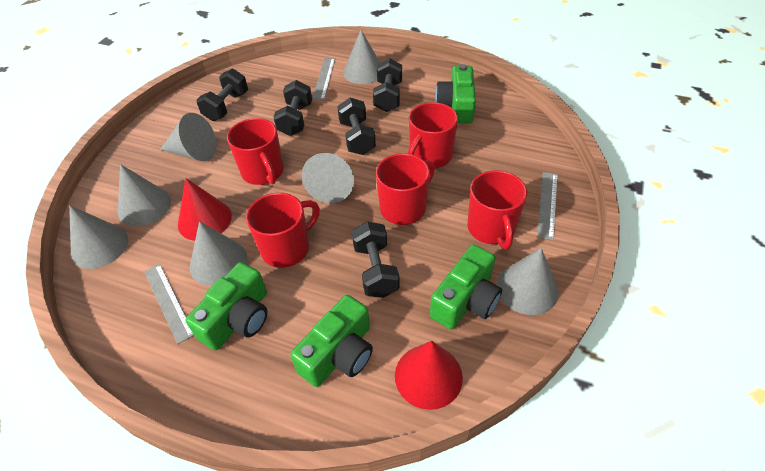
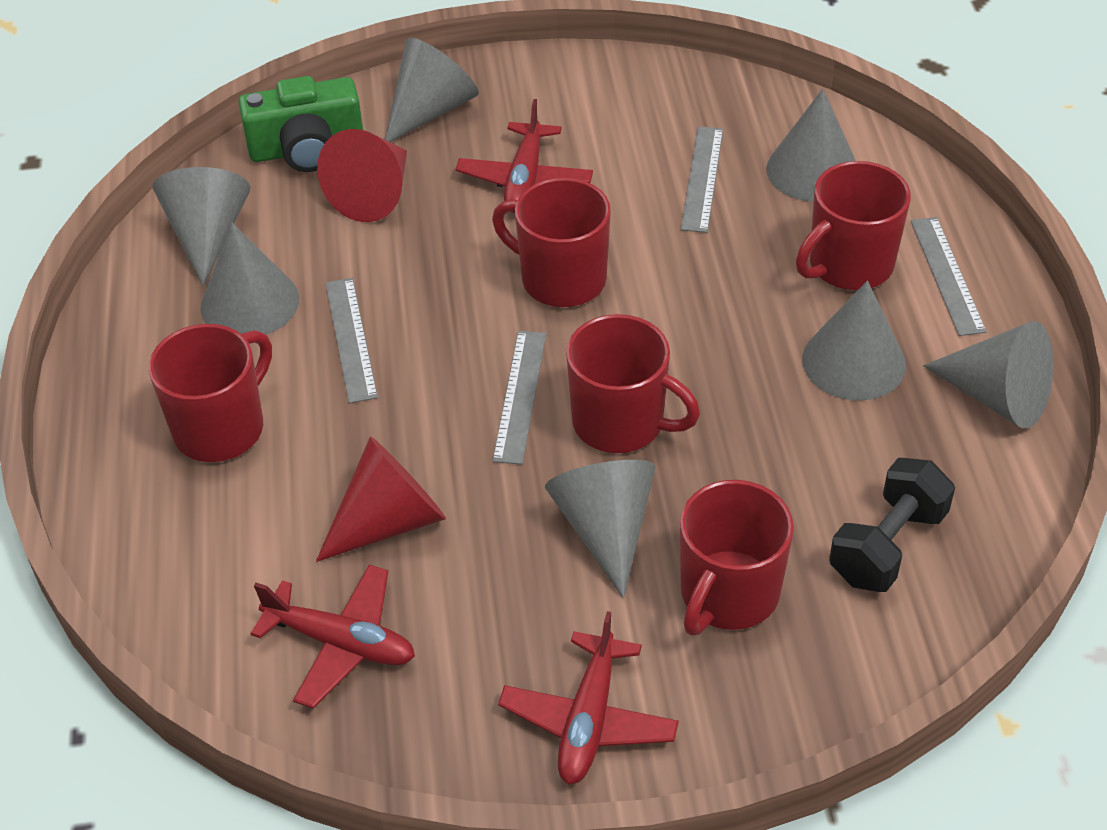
black dumbbell: 5 -> 1
green camera: 4 -> 1
grey ruler: 3 -> 4
red plane: 0 -> 3

